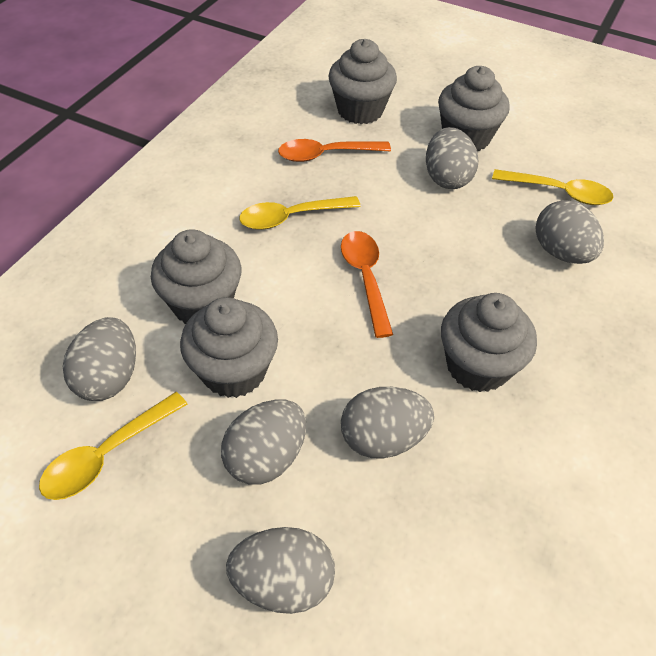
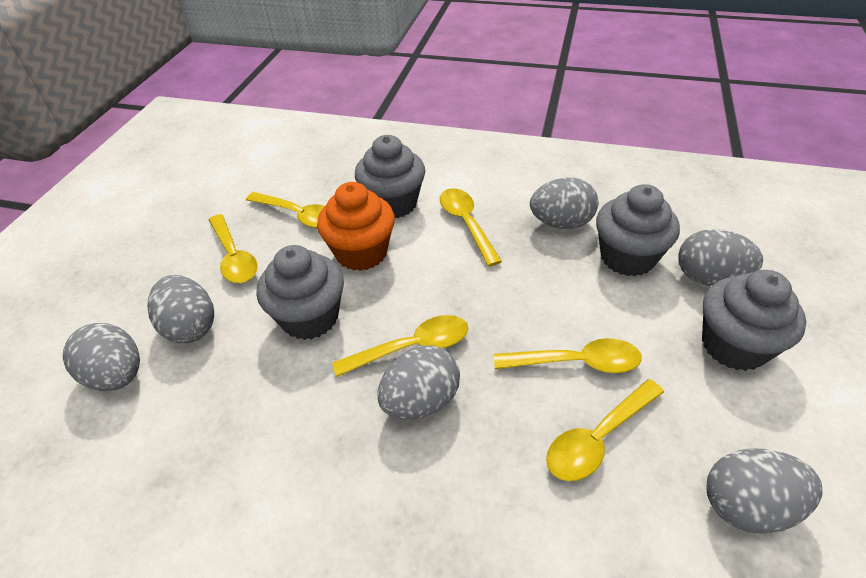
grey cupcake: 5 -> 4
orange cupcake: 0 -> 1
orange spoon: 2 -> 0
yellow spoon: 3 -> 6

